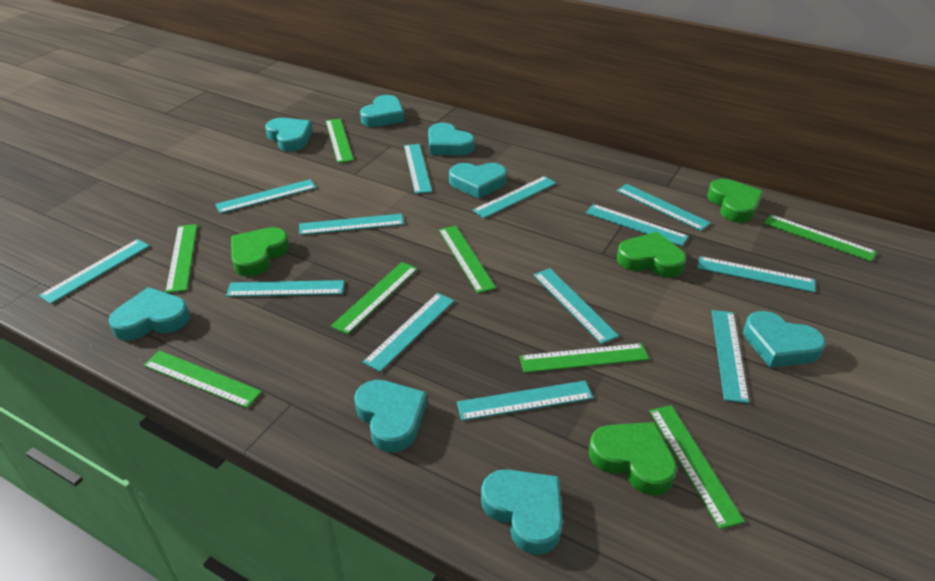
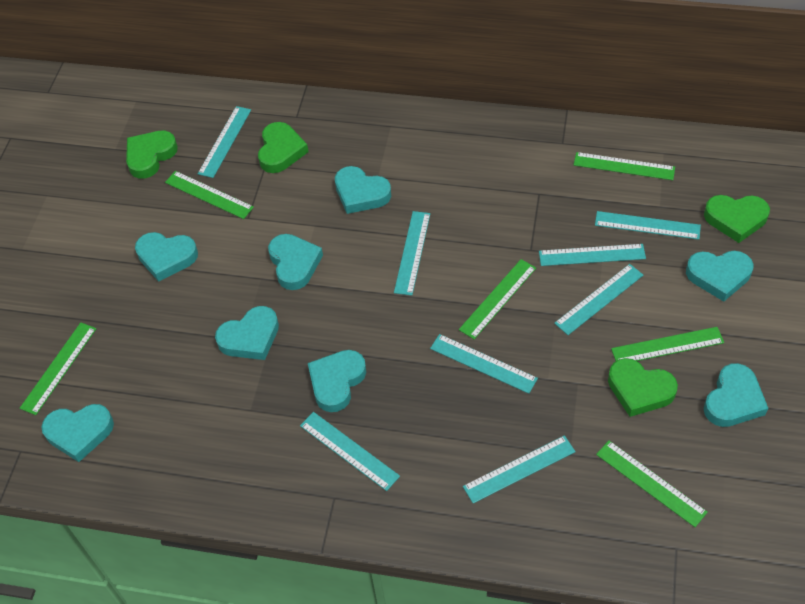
green ruler: 8 -> 6
turquoise ruler: 13 -> 8

